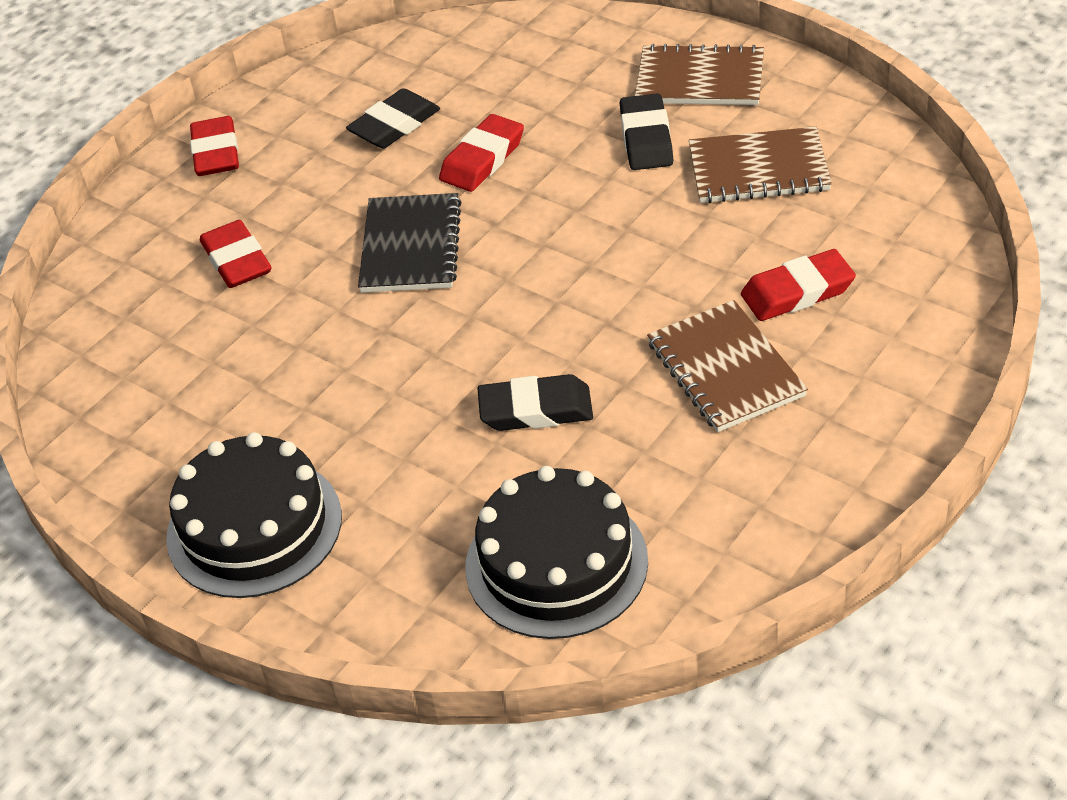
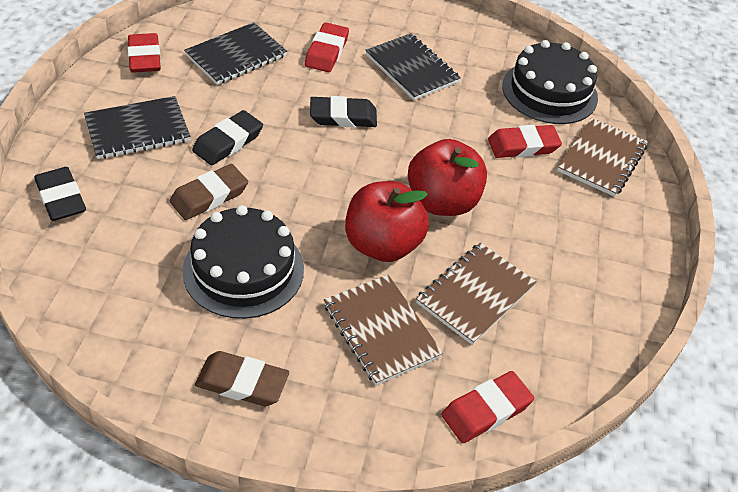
black notebook: 1 -> 3
brown eraser: 0 -> 2
red apple: 0 -> 2

